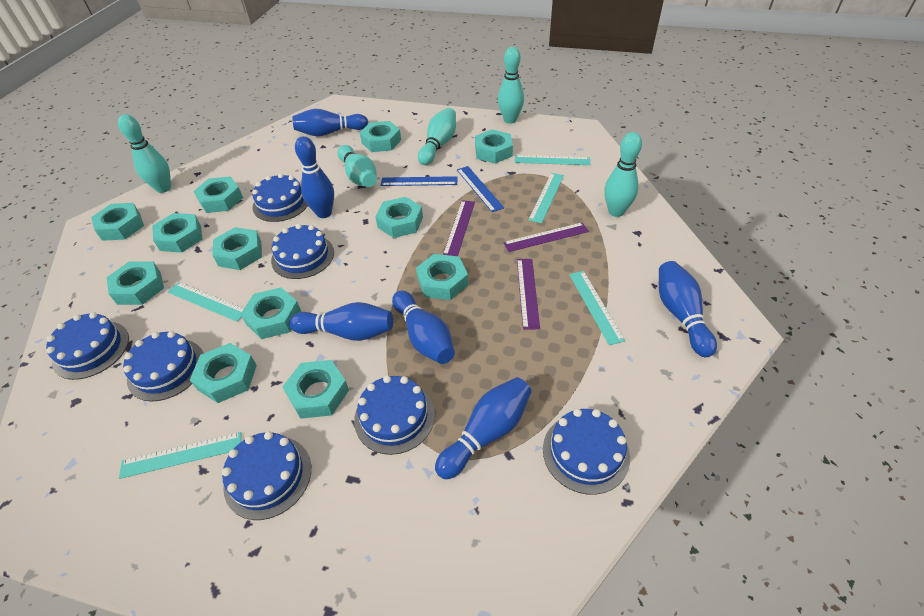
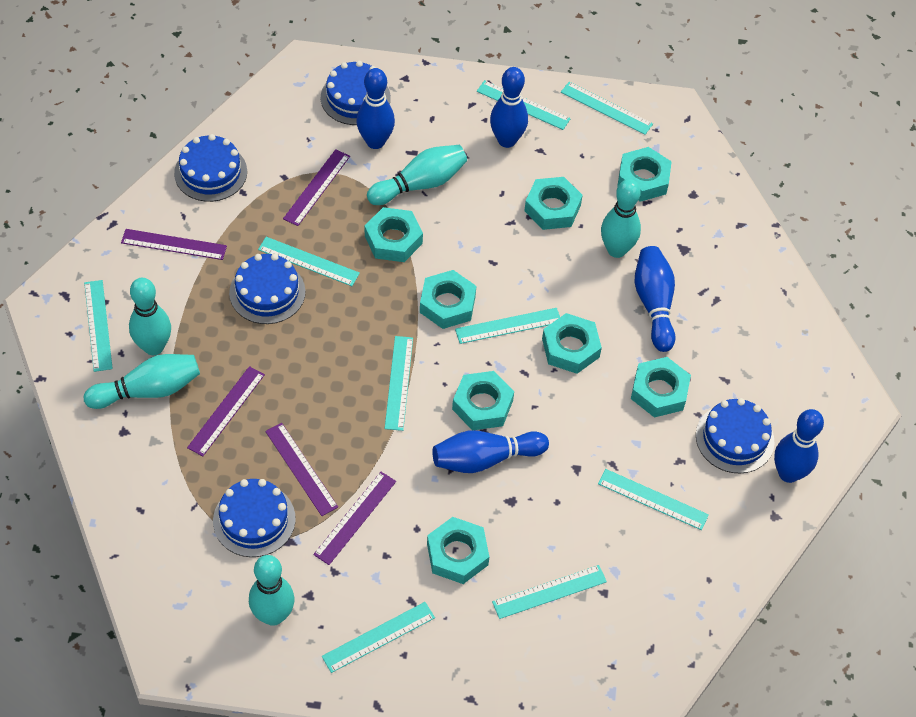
blue bowling pin: 6 -> 5
blue cake: 7 -> 5
blue ruler: 2 -> 0
purple ruler: 3 -> 5
turquoise nut: 12 -> 8
turquoise ruler: 5 -> 9

